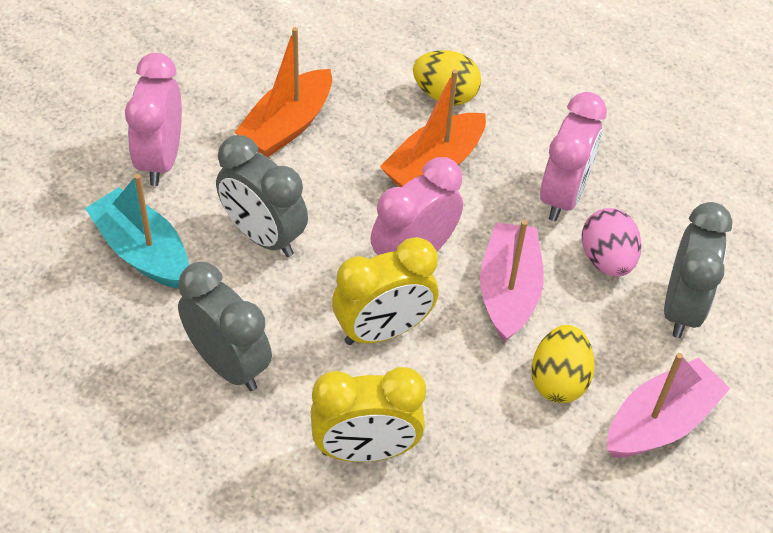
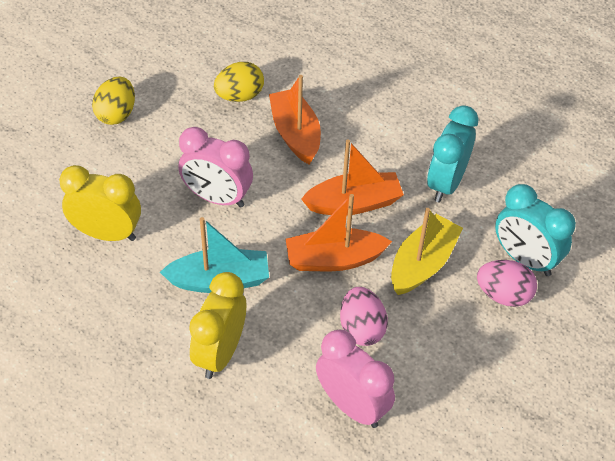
grey clock: 3 -> 0
orange boat: 2 -> 3
pink boat: 2 -> 0
pink clock: 3 -> 2
pink egg: 1 -> 2
turquoise clock: 0 -> 2
yellow boat: 0 -> 1

